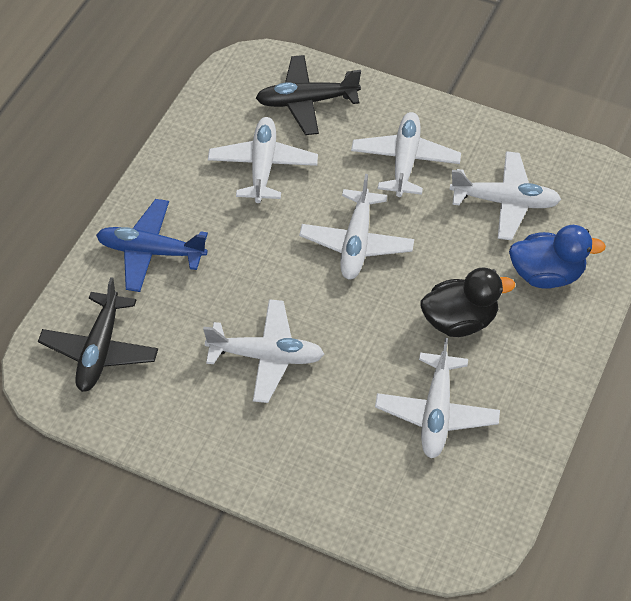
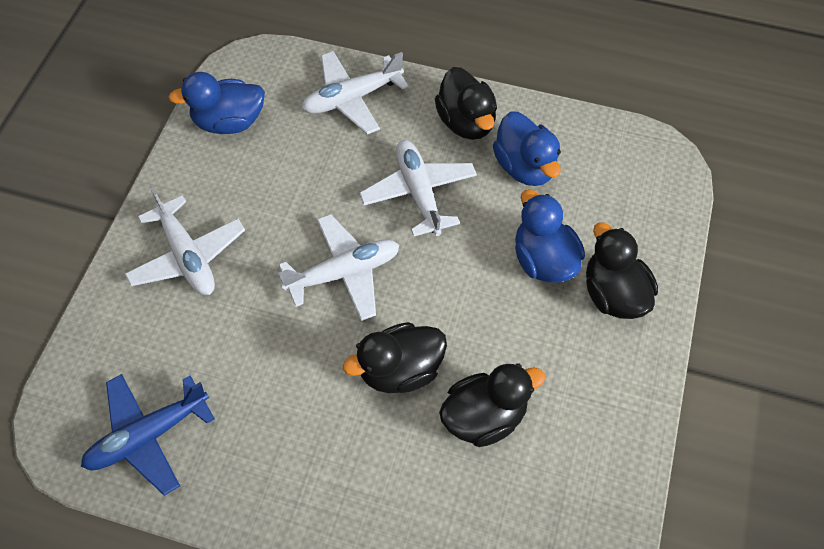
black duck: 1 -> 4
black plane: 2 -> 0
blue duck: 1 -> 3
white plane: 6 -> 4

